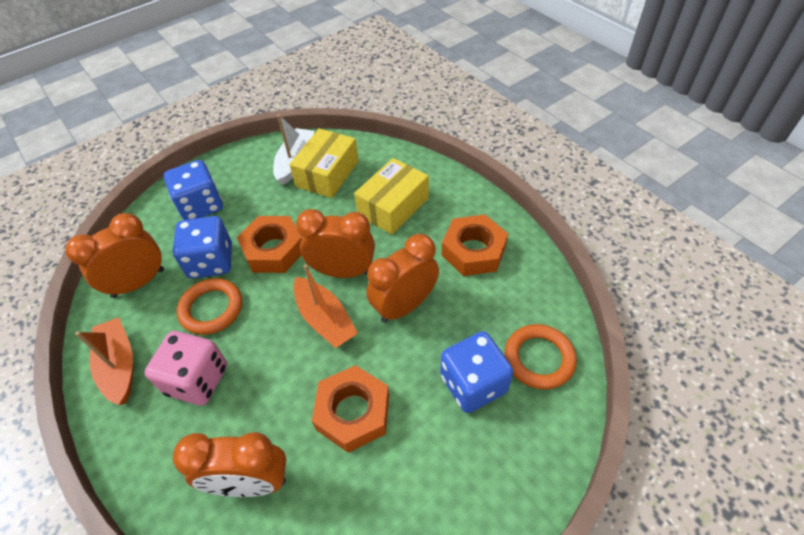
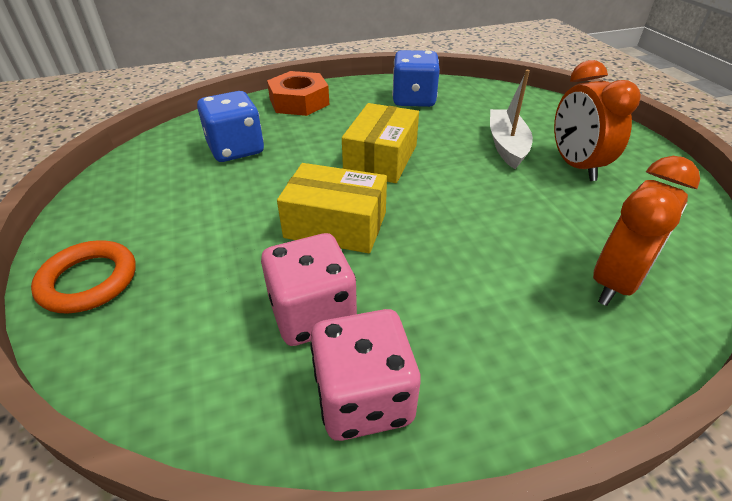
blue dice: 3 -> 2
orange boat: 2 -> 0
orange clock: 4 -> 2
orange nut: 3 -> 1
orange ring: 2 -> 1
pink dice: 1 -> 2

